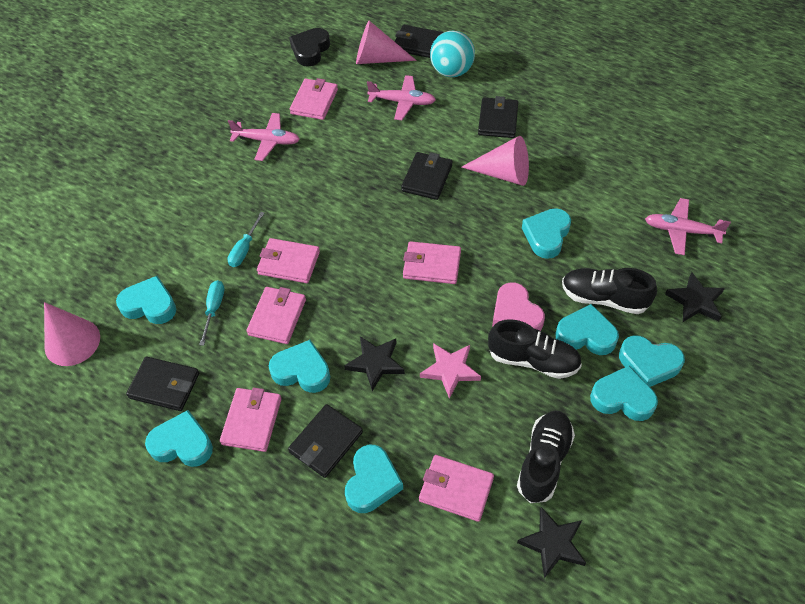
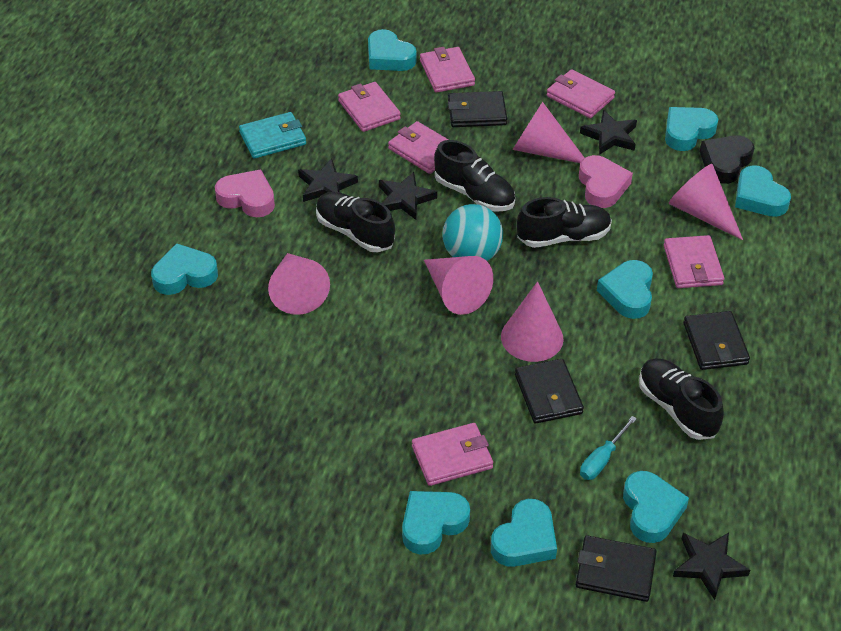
black shoe: 3 -> 4
black star: 3 -> 4
black wallet: 5 -> 4
pink cone: 3 -> 5
pink heart: 1 -> 2
pink plane: 3 -> 0
pink star: 1 -> 0
turquoise screwdriver: 2 -> 1
turquoise wallet: 0 -> 1

